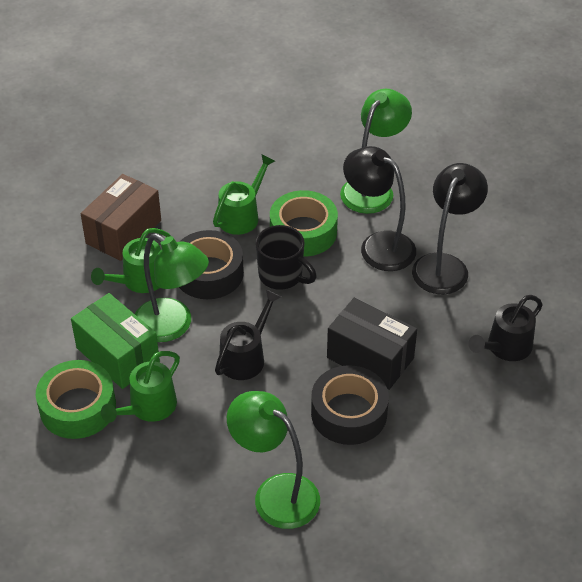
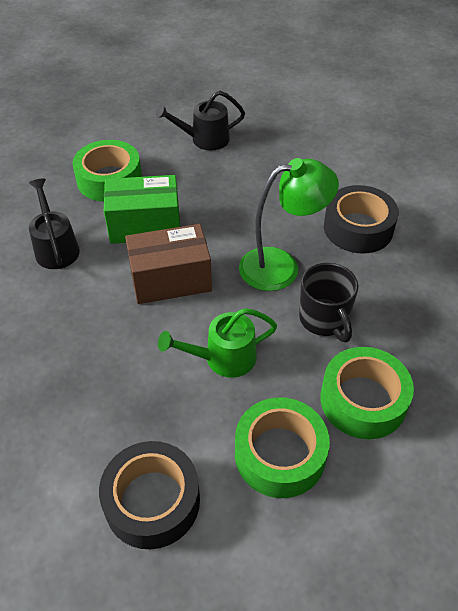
black box: 1 -> 0
black lamp: 2 -> 0
green lamp: 3 -> 1
green tape: 2 -> 3
green watering can: 3 -> 1

